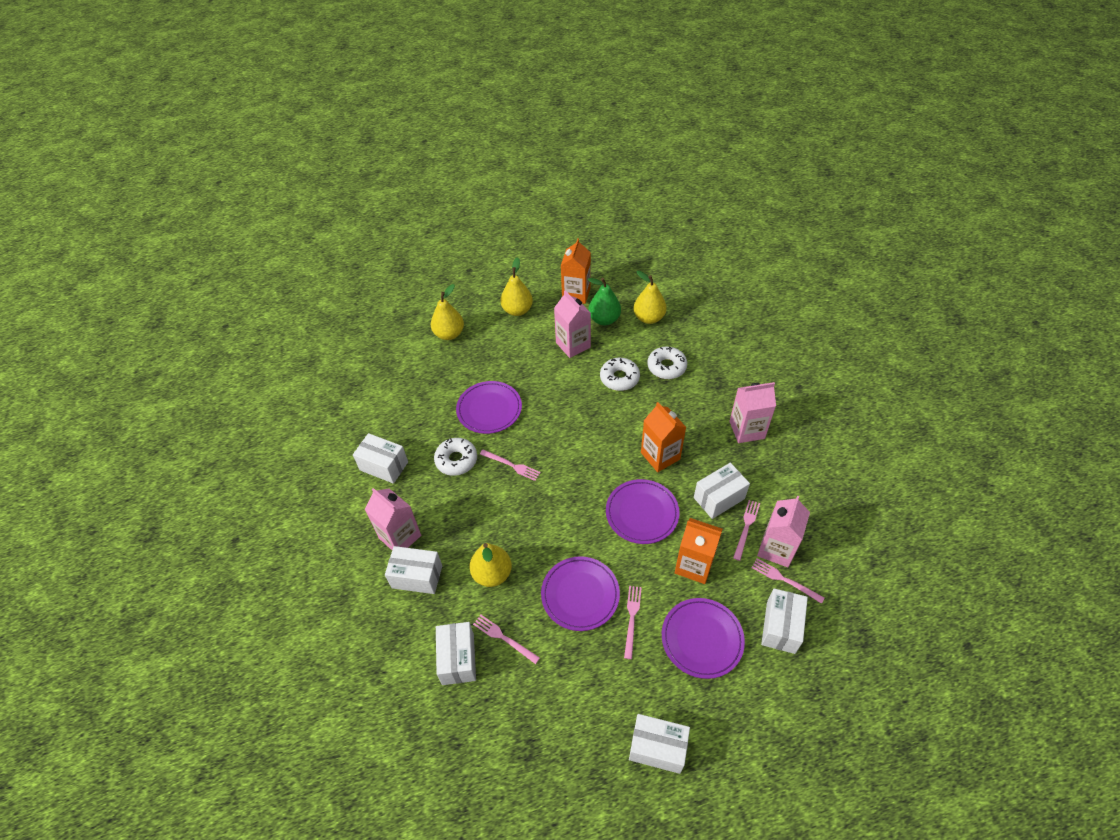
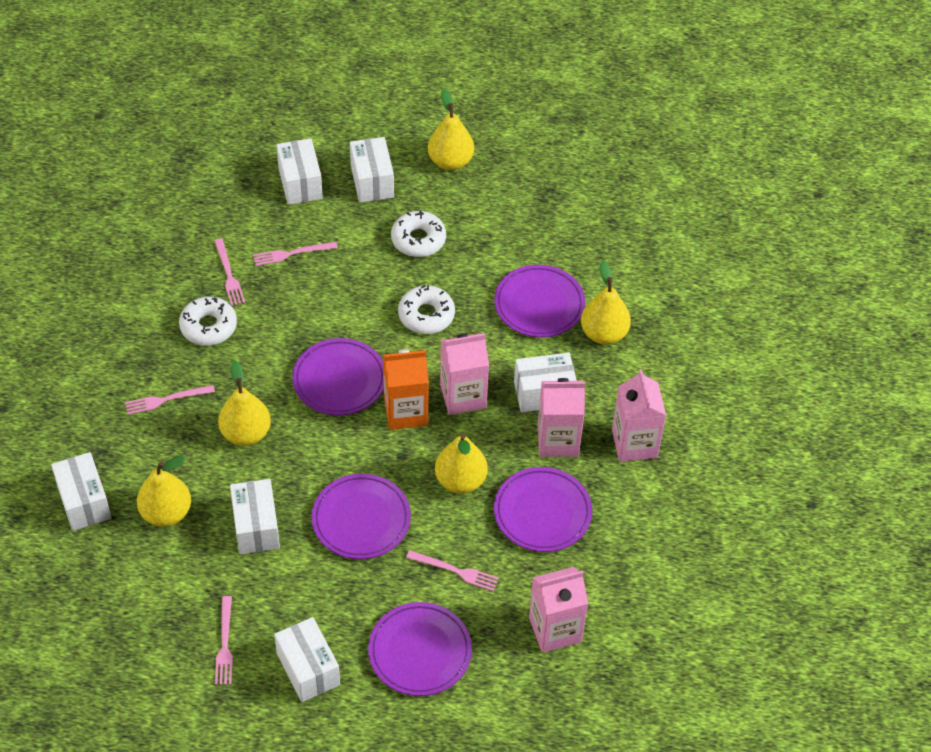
green pear: 1 -> 0
orange carton: 3 -> 1
purple plate: 4 -> 5
yellow pear: 4 -> 5

